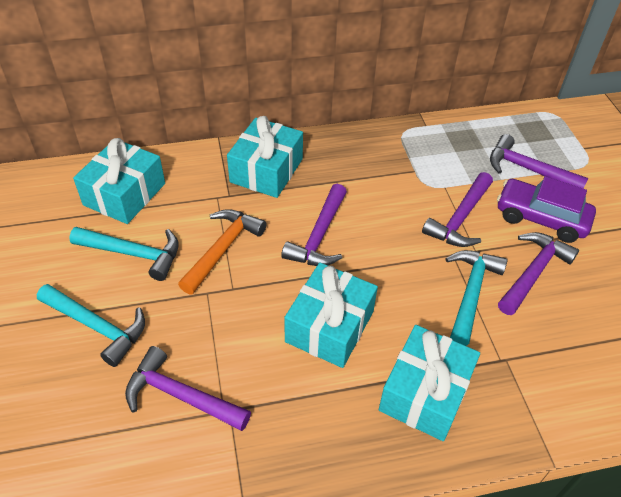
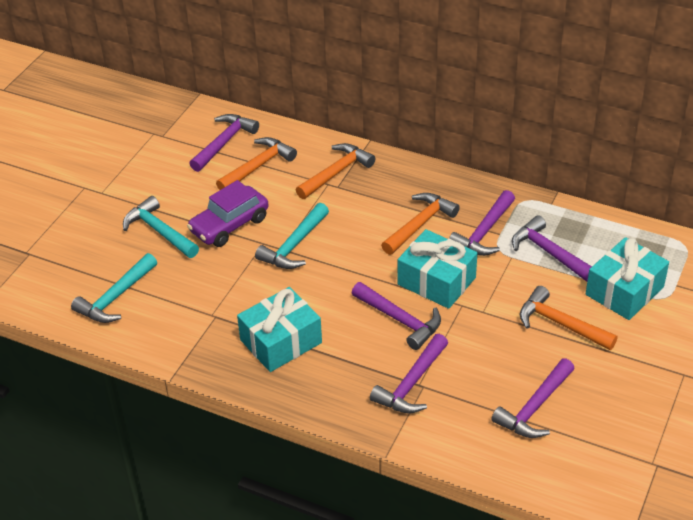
orange hammer: 1 -> 4
purple hammer: 5 -> 6
turquoise gift: 4 -> 3

